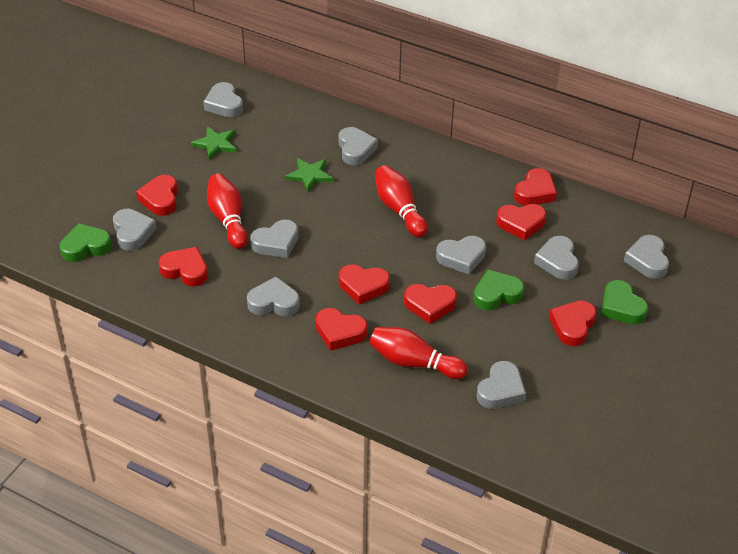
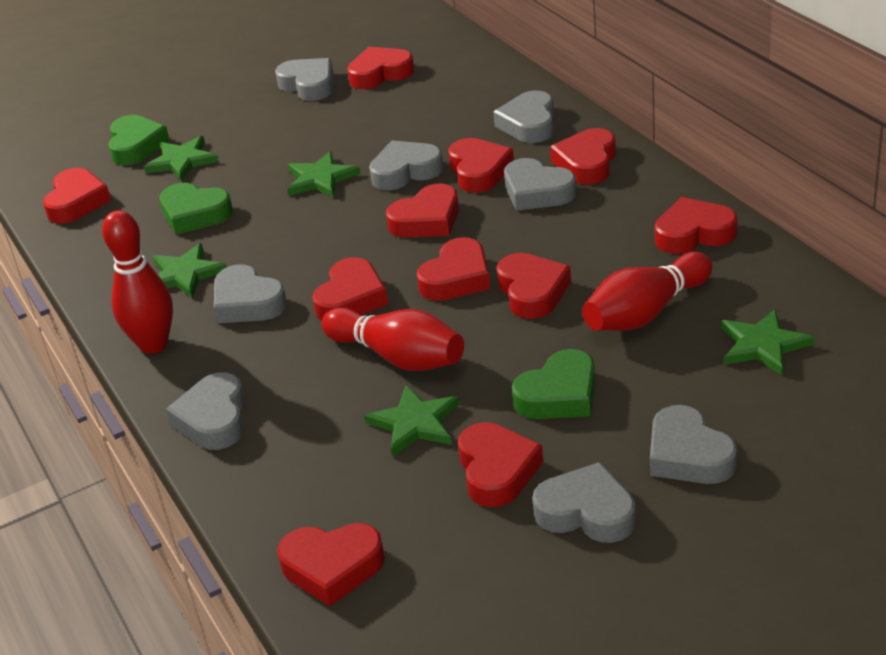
green star: 2 -> 5
grey heart: 9 -> 8
red heart: 8 -> 11

